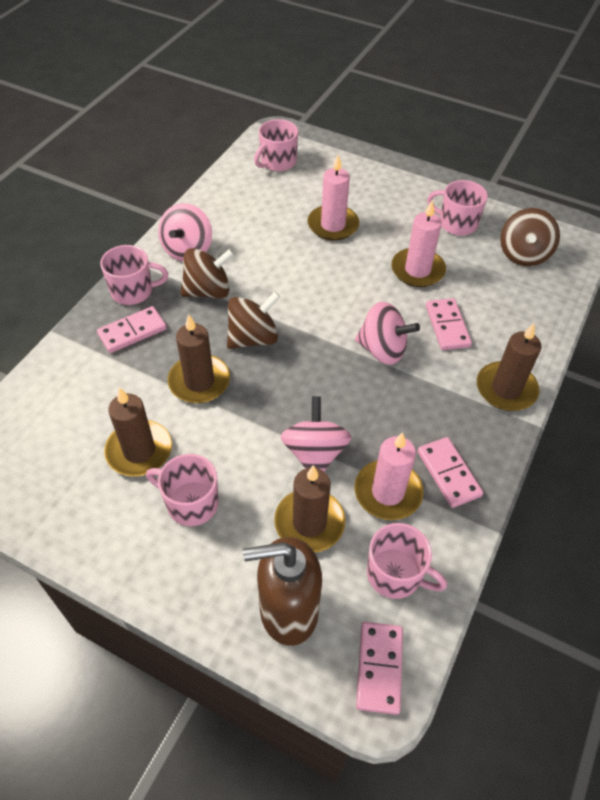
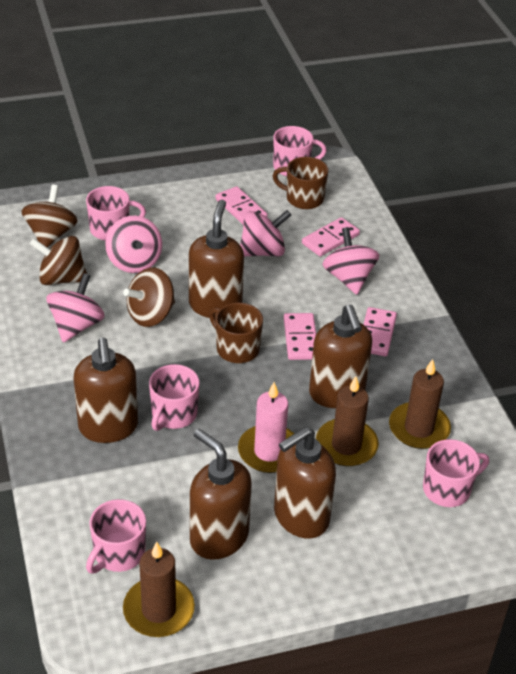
brown candle: 4 -> 3
brown mug: 0 -> 2
brown soap dispenser: 1 -> 5
pink candle: 3 -> 1
pink spinning top: 3 -> 4

